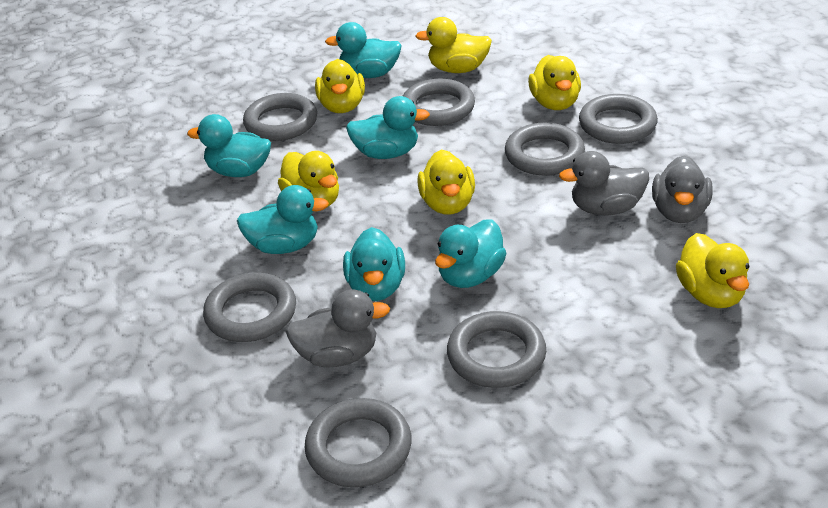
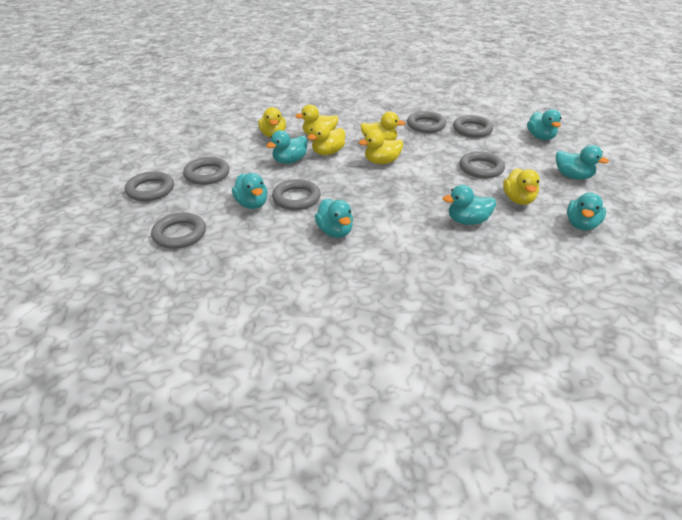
grey duck: 3 -> 0
turquoise duck: 6 -> 7

